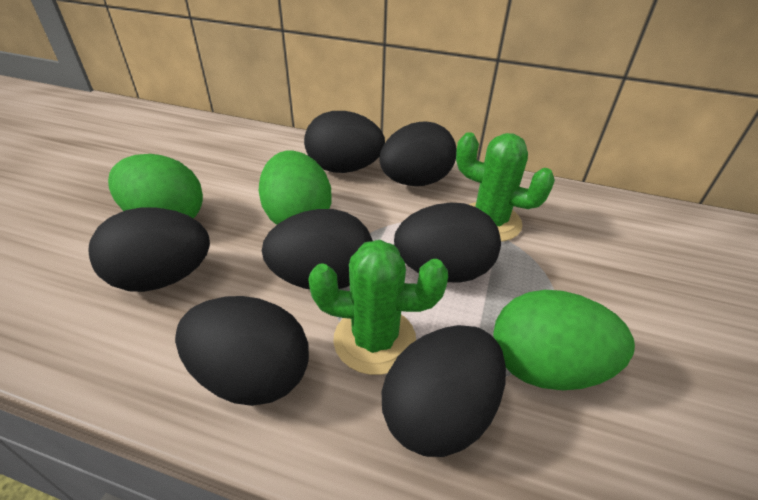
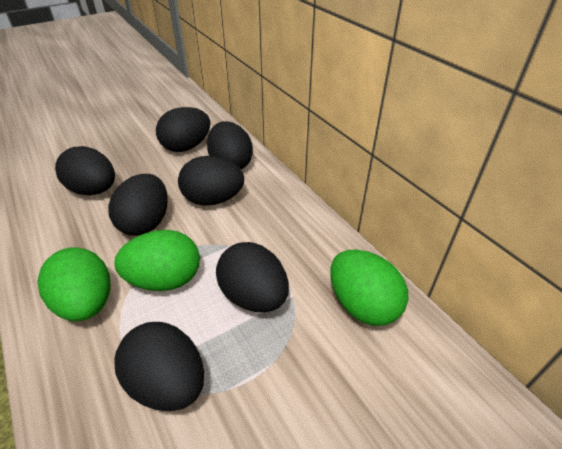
green cactus: 2 -> 0

